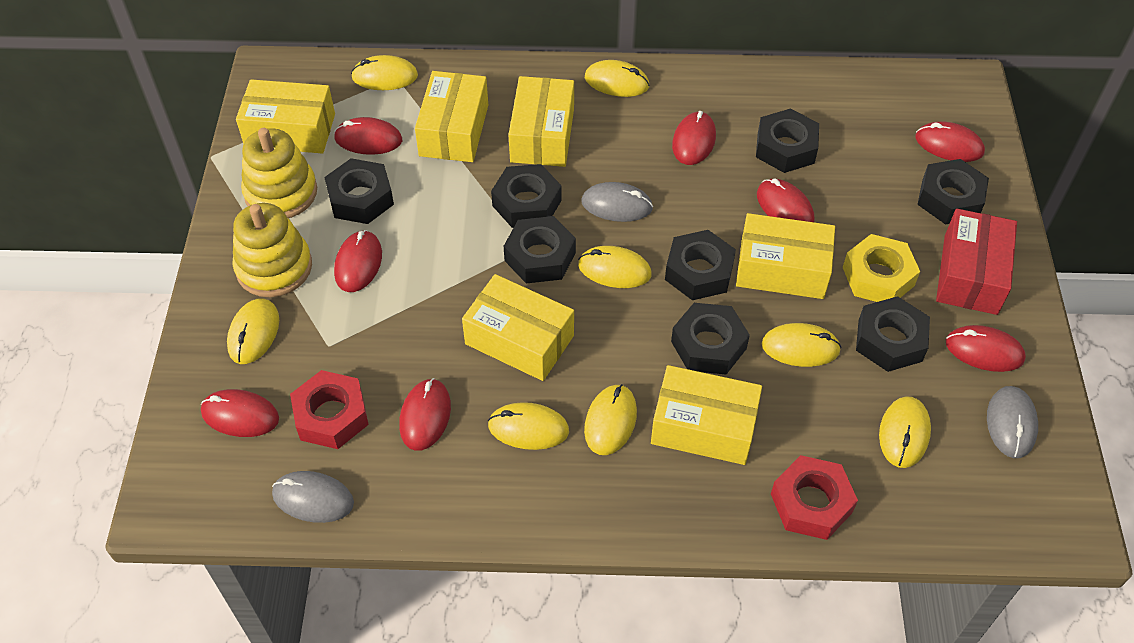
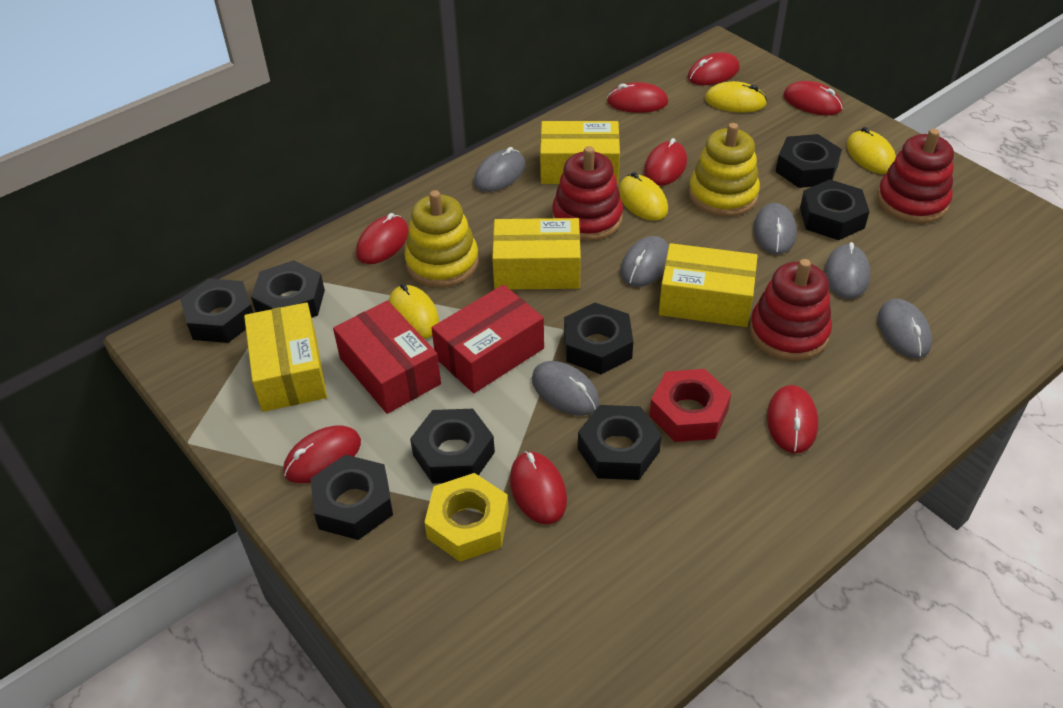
grey mouse: 3 -> 6
red box: 1 -> 2
red nut: 2 -> 1
red stacking toy: 0 -> 3
yellow box: 6 -> 4
yellow mouse: 8 -> 4

